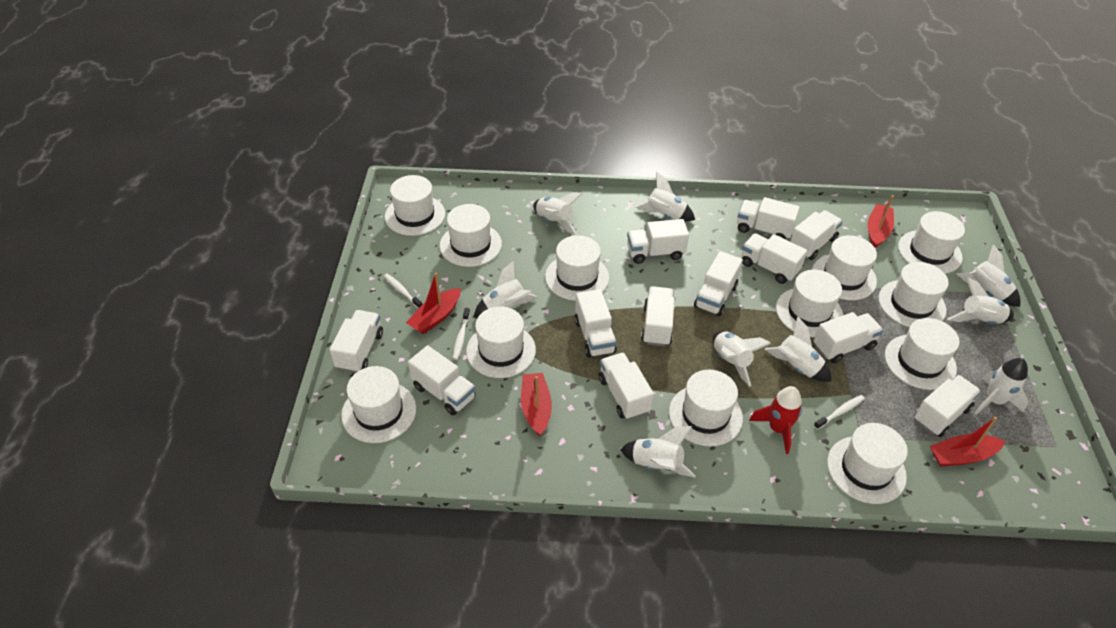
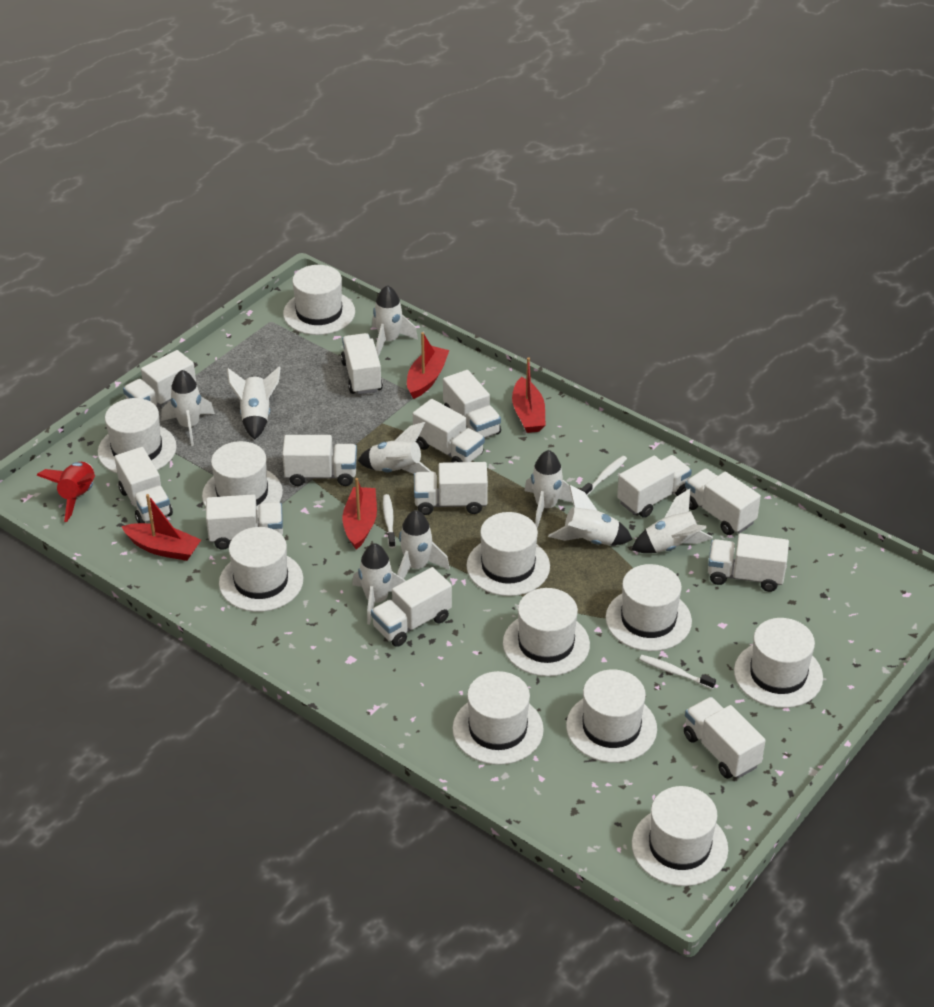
white hat: 12 -> 11
white truck: 12 -> 13

